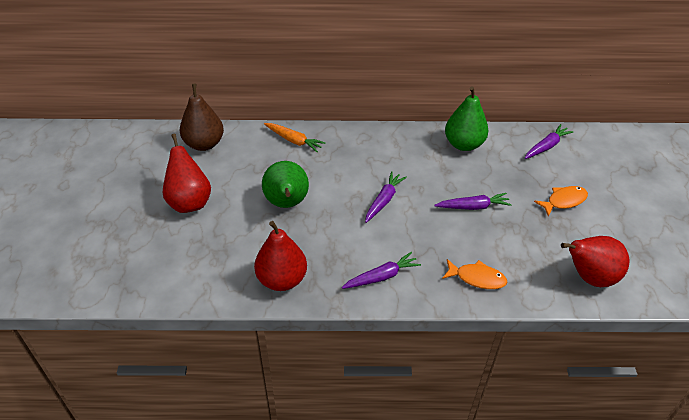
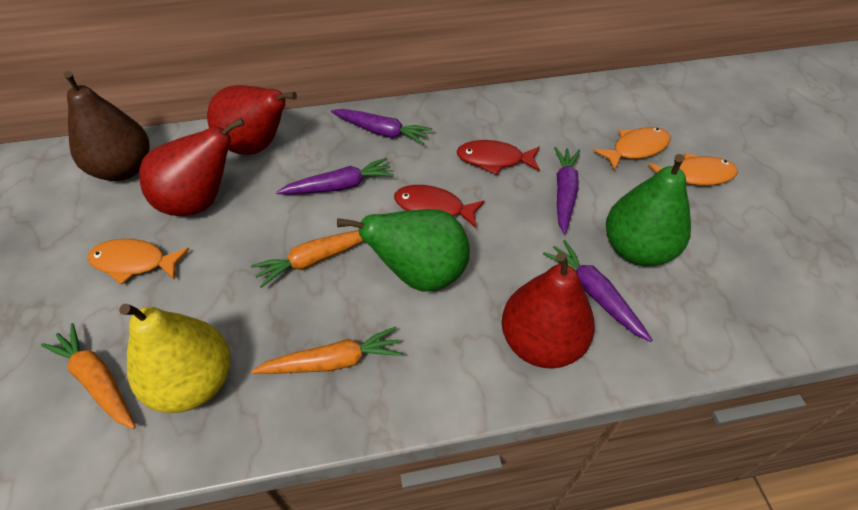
orange carrot: 1 -> 3
orange fish: 2 -> 3
red fish: 0 -> 2
yellow pear: 0 -> 1

